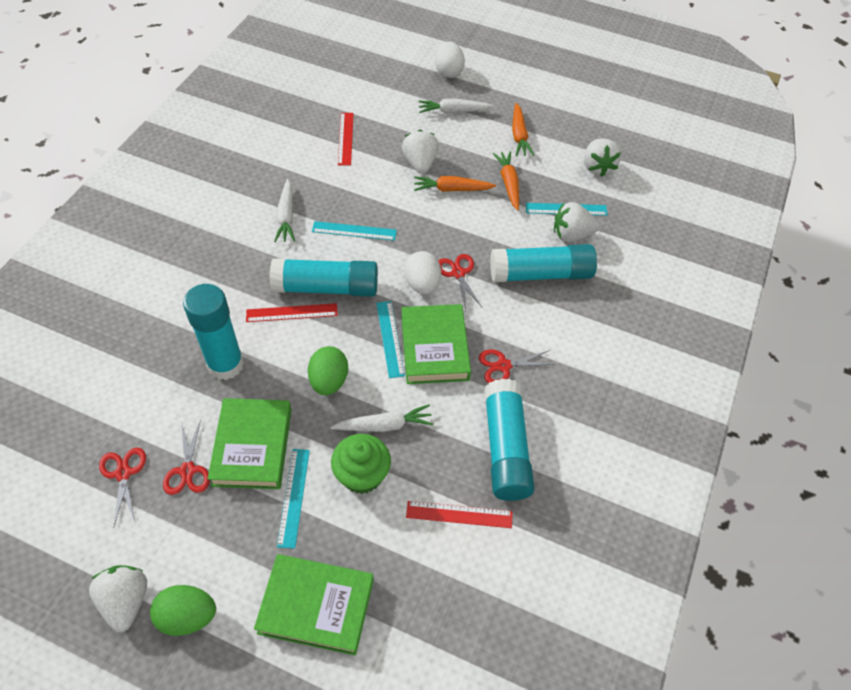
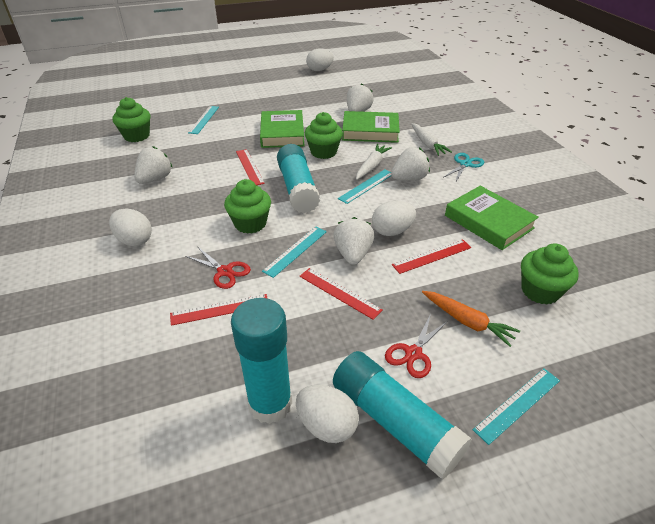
green cupcake: 1 -> 4
green egg: 2 -> 0
orange carrot: 3 -> 1
red ruler: 3 -> 4
red scissors: 4 -> 2
turquoise glue stick: 4 -> 3
turquoise scissors: 0 -> 1
white carrot: 3 -> 2
white egg: 2 -> 4

